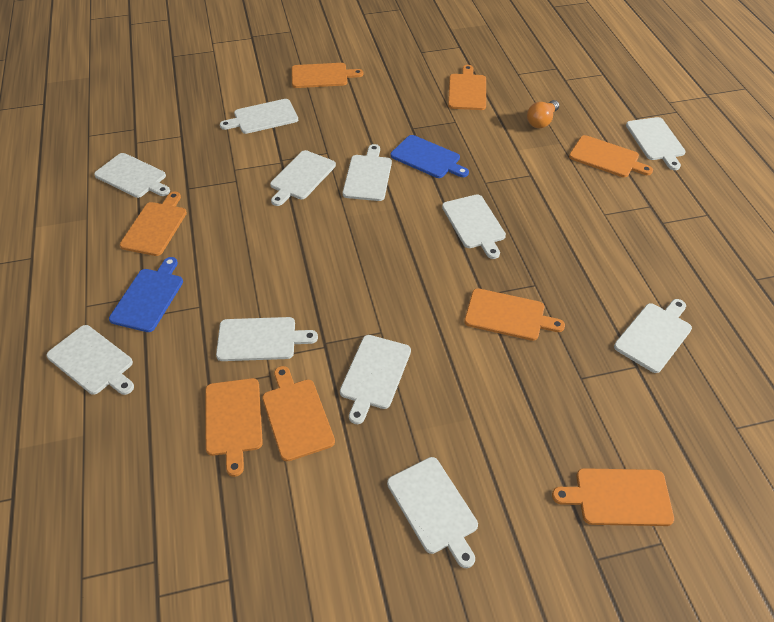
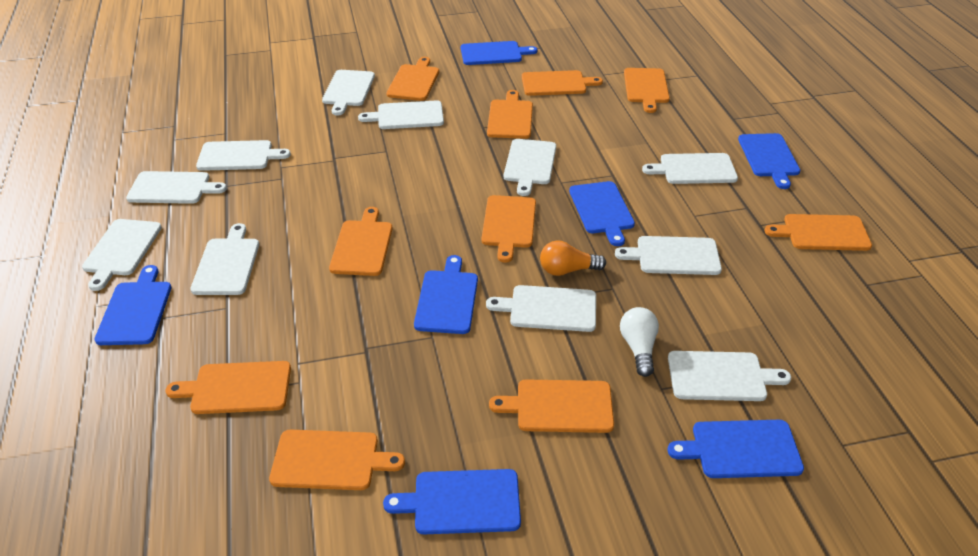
blue cutting board: 2 -> 7
orange cutting board: 8 -> 10
white light bulb: 0 -> 1

